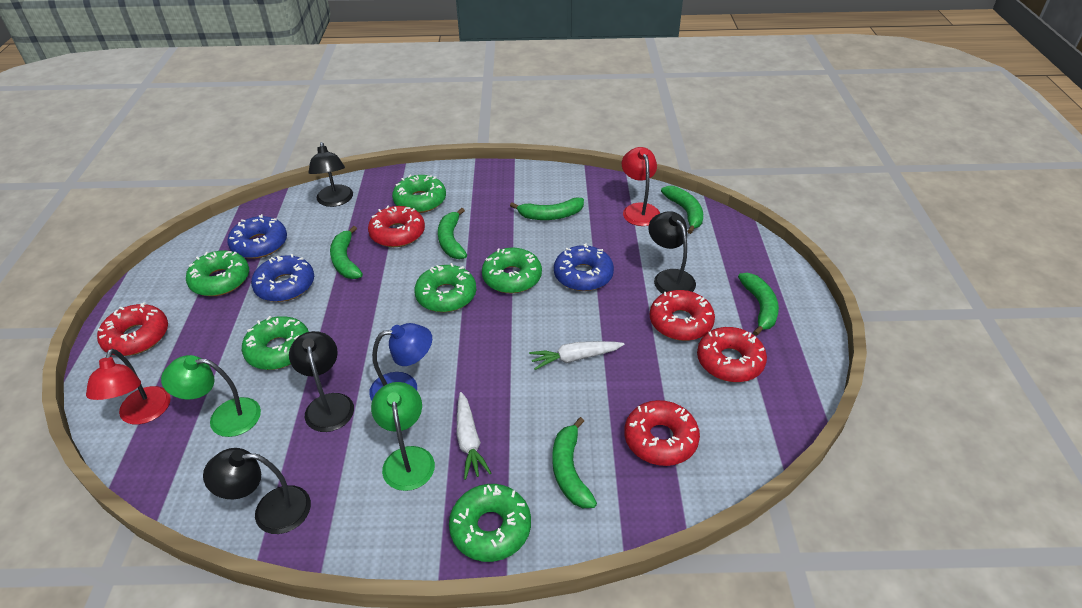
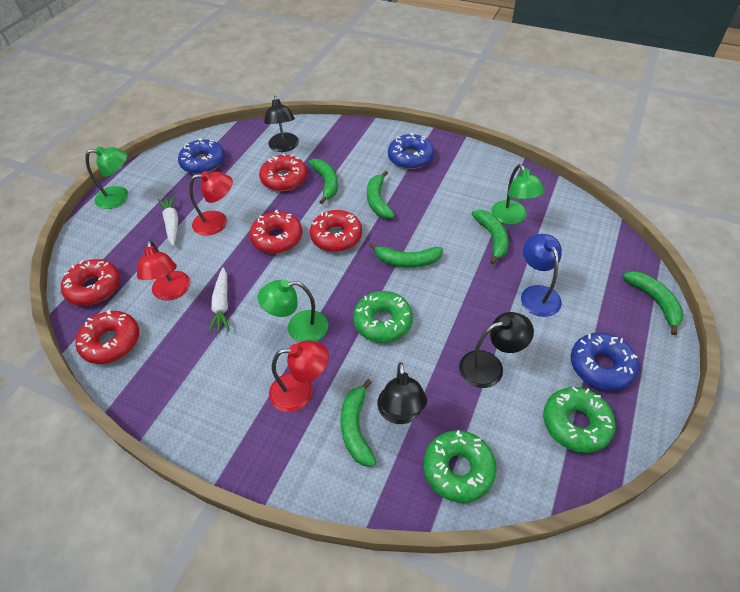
black lamp: 4 -> 3
green donut: 6 -> 3
green lamp: 2 -> 3
red lamp: 2 -> 3

